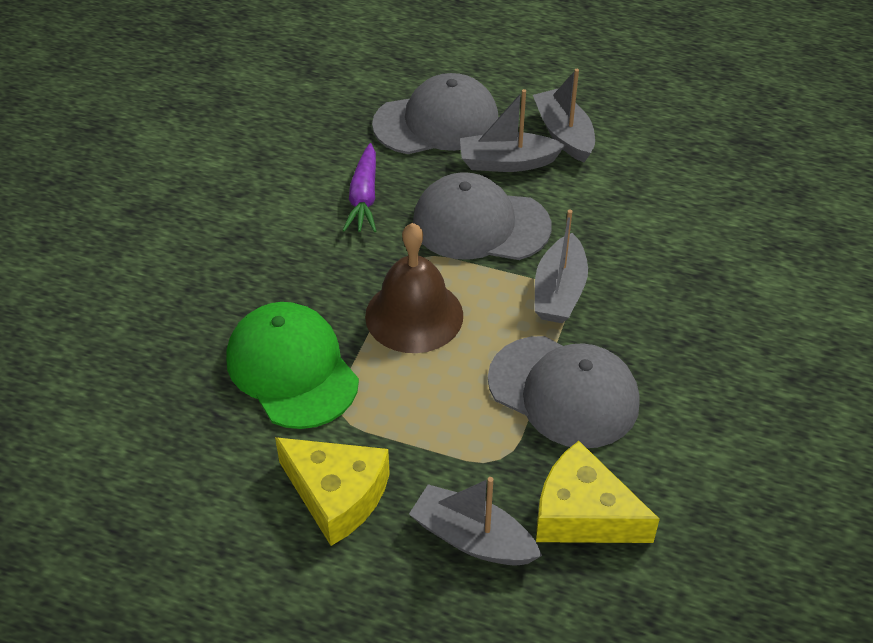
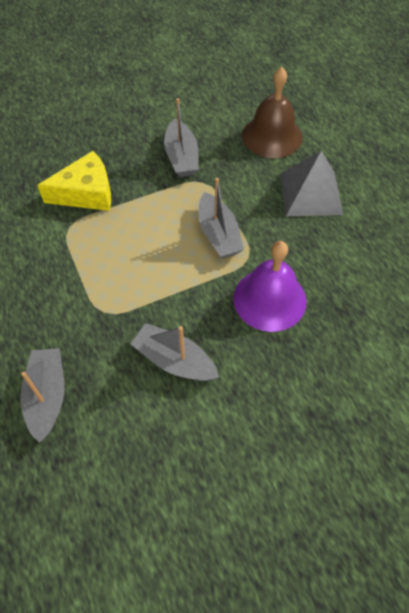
green cap: 1 -> 0
grey cap: 3 -> 0
grey pyramid: 0 -> 1
purple bell: 0 -> 1
purple carrot: 1 -> 0
yellow cheese: 2 -> 1

